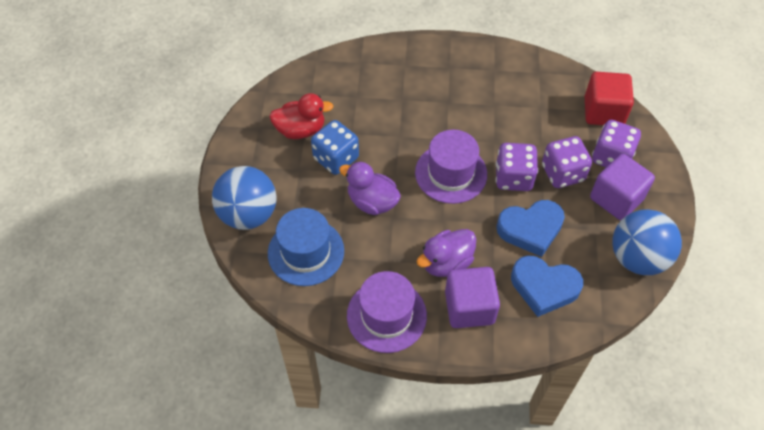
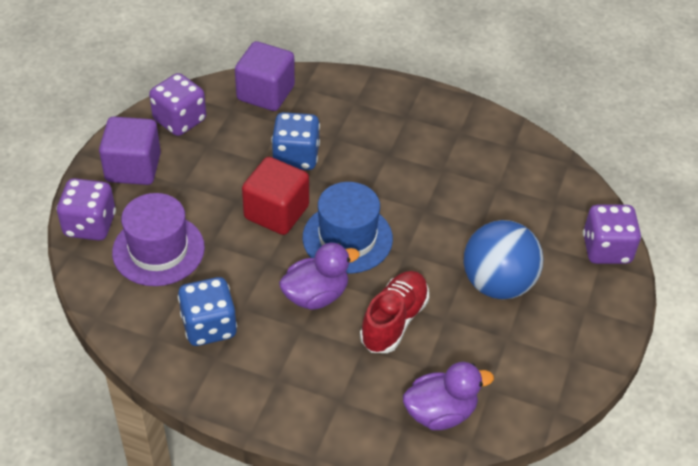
blue ball: 2 -> 1
blue dice: 1 -> 2
blue heart: 2 -> 0
purple hat: 2 -> 1
red duck: 1 -> 0
red shoe: 0 -> 1

